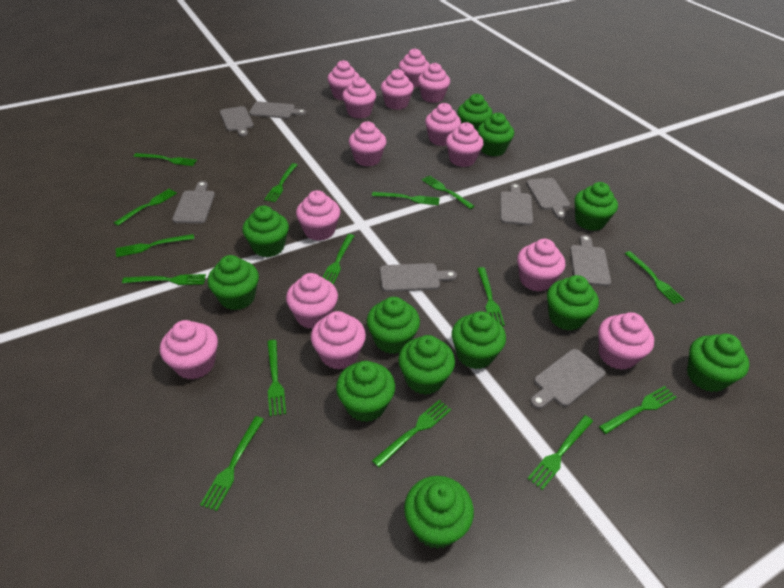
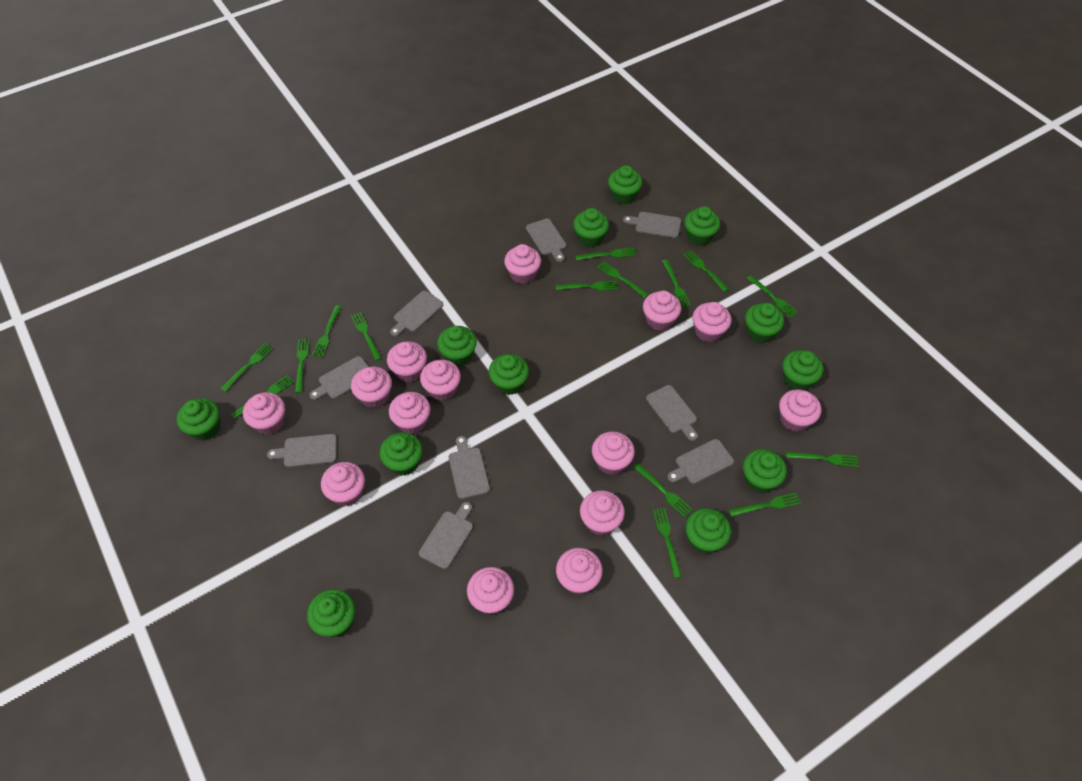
grey cutting board: 8 -> 9

